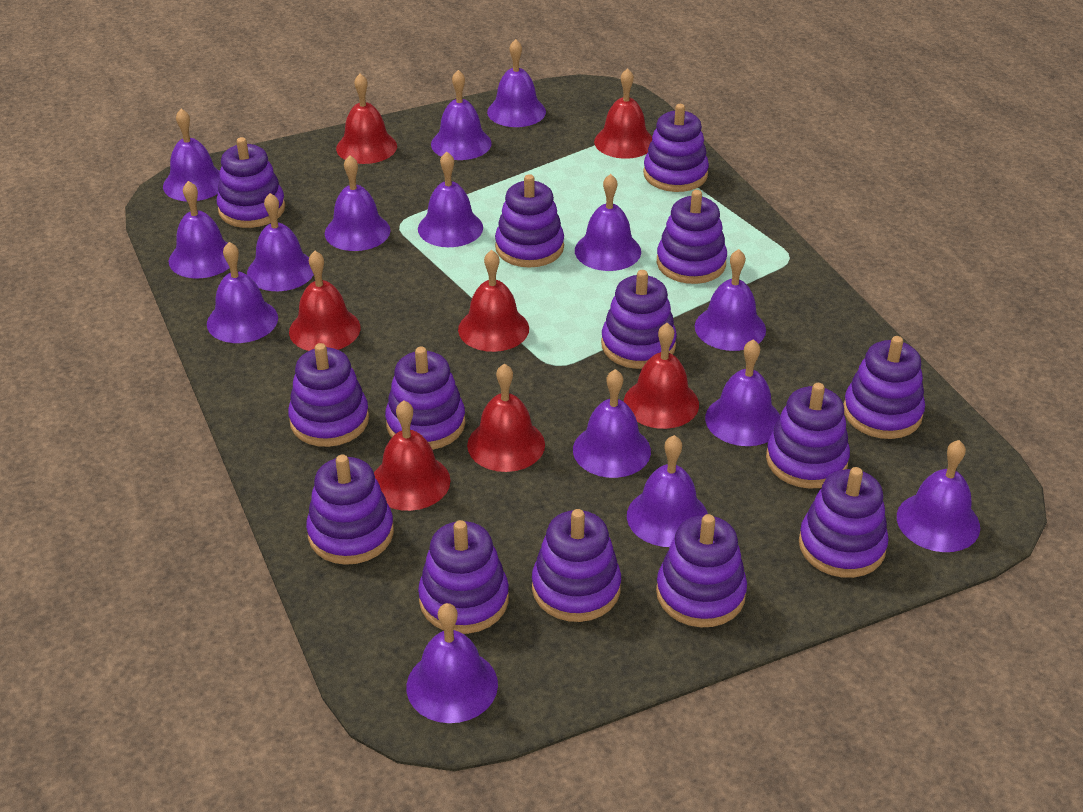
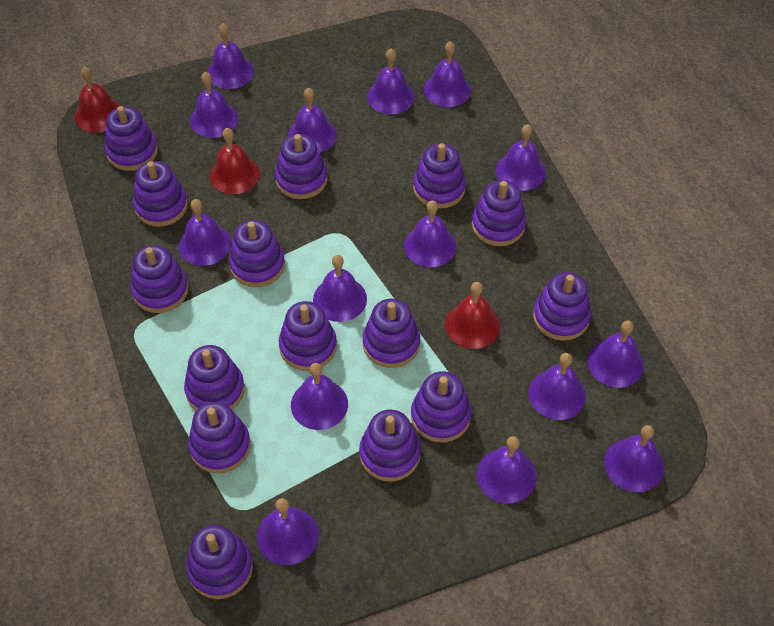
purple stacking toy: 14 -> 15
red bell: 7 -> 3

